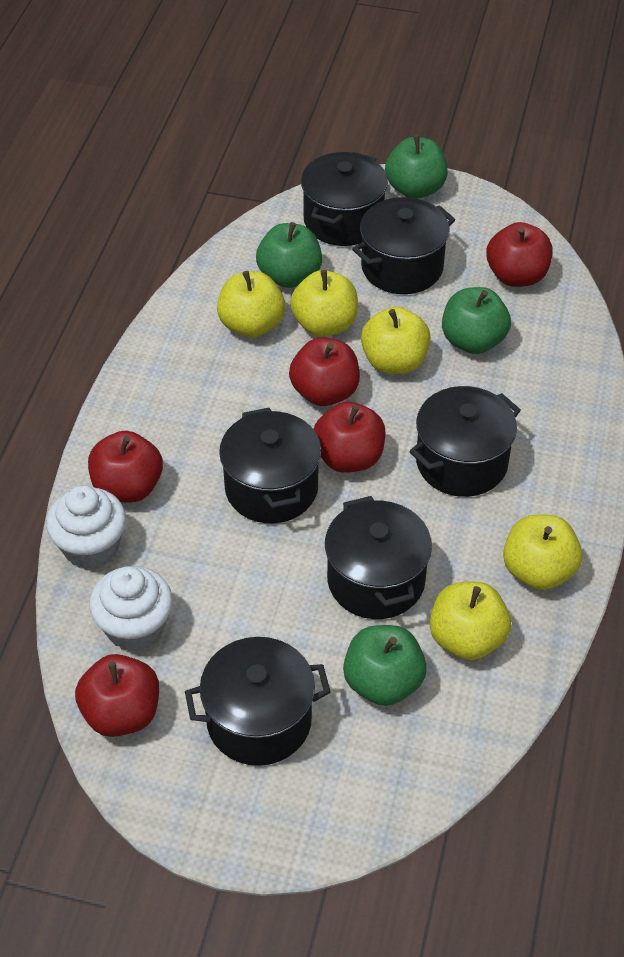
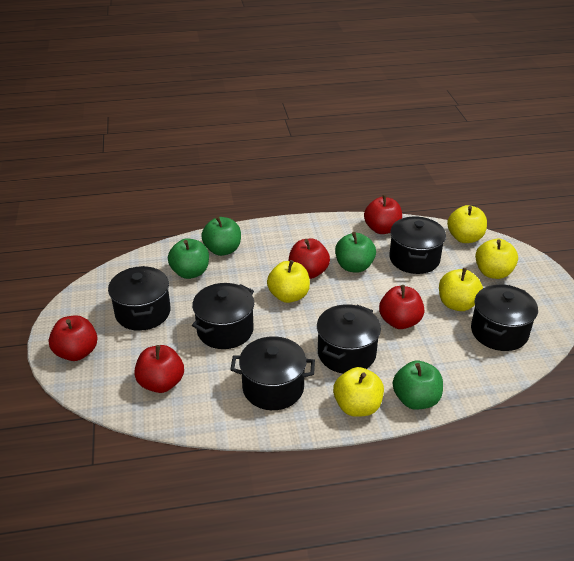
white cupcake: 2 -> 0

